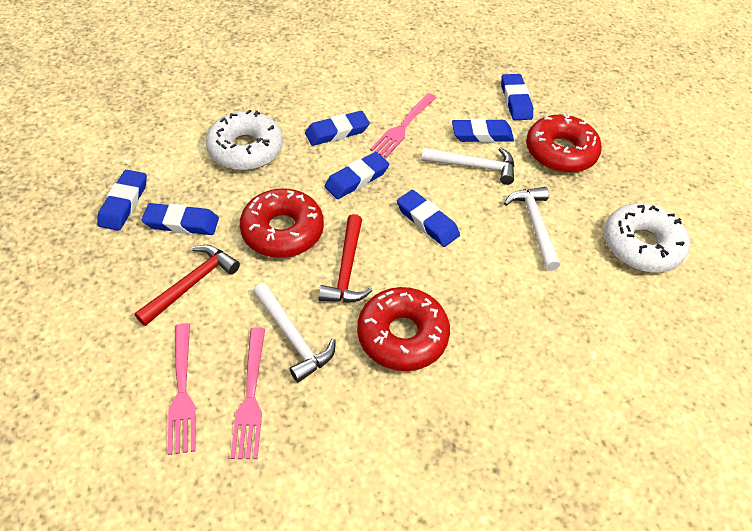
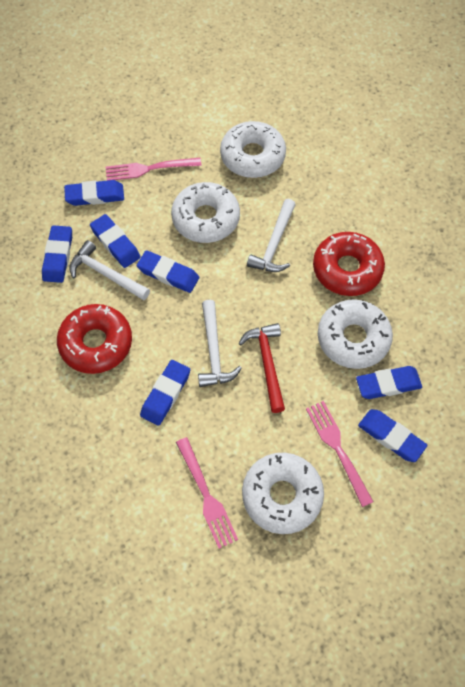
red donut: 3 -> 2
red hammer: 2 -> 1
white donut: 2 -> 4

